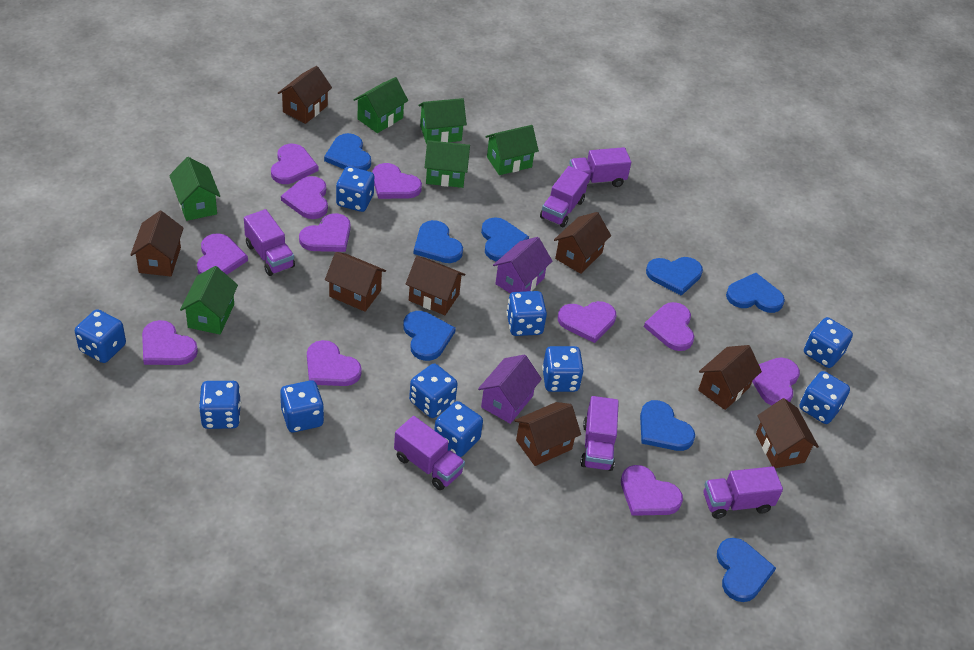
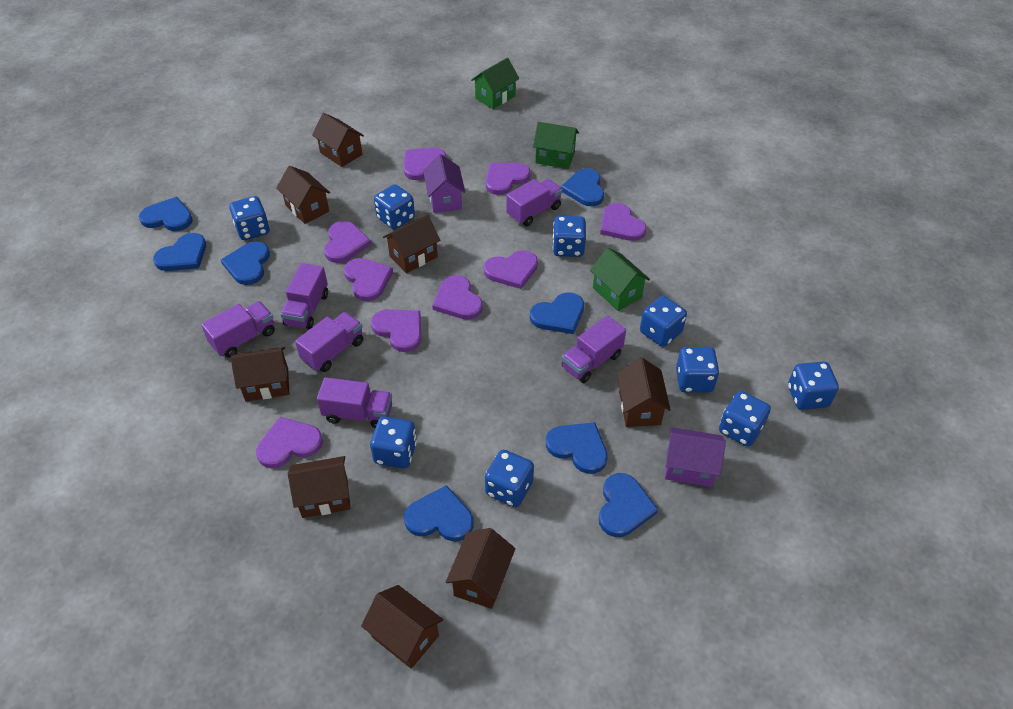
blue dice: 10 -> 9
green house: 6 -> 3
purple heart: 11 -> 9

